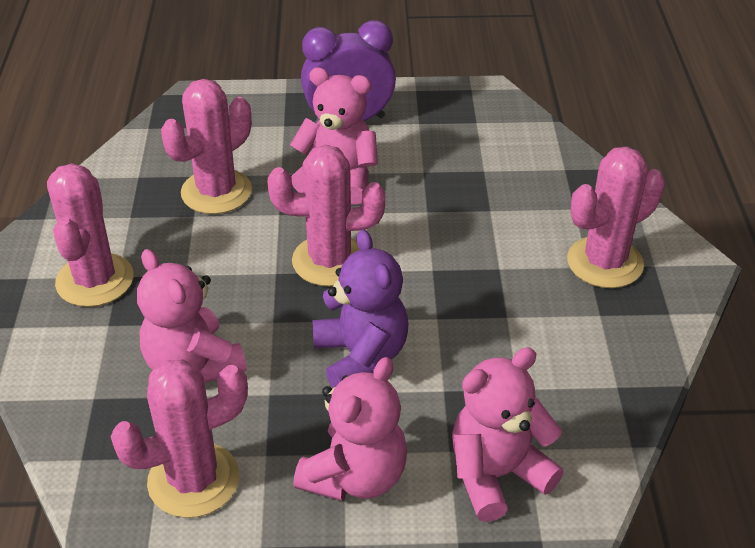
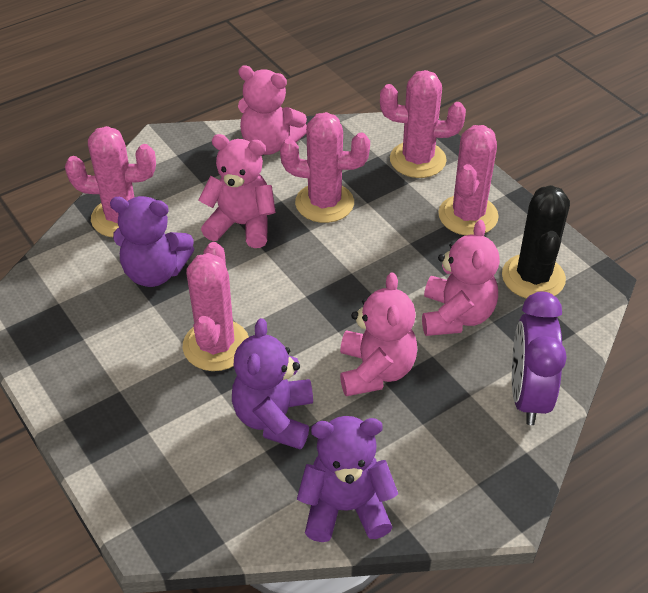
black cactus: 0 -> 1
purple teddy bear: 1 -> 3

